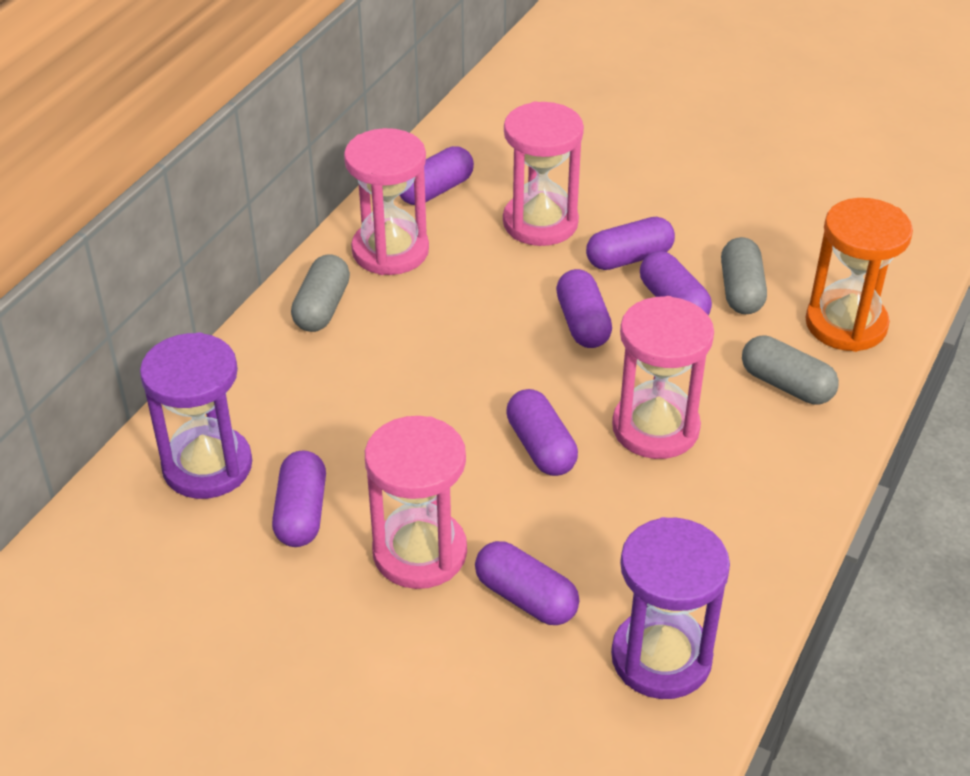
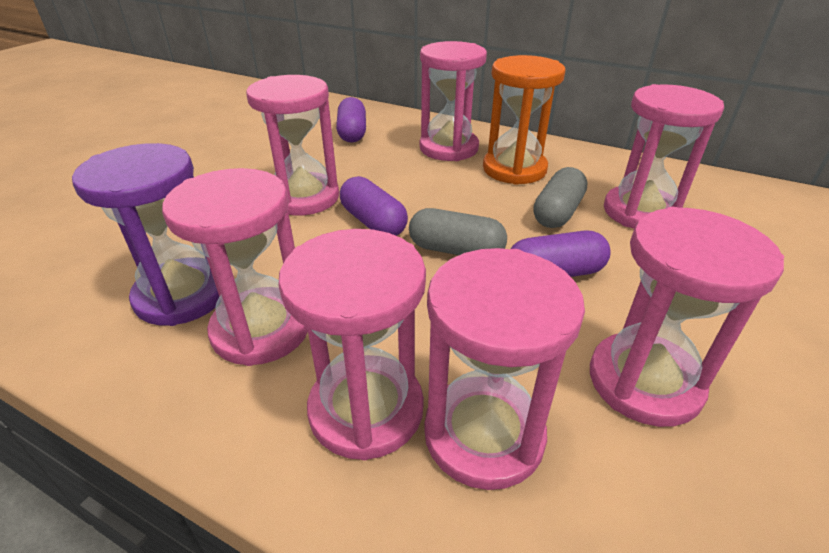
grey capsule: 3 -> 2
pink hourglass: 4 -> 7
purple capsule: 7 -> 3
purple hourglass: 2 -> 1

